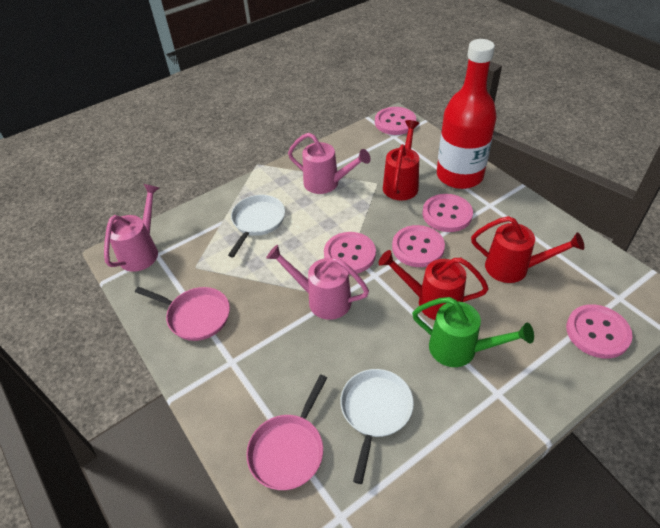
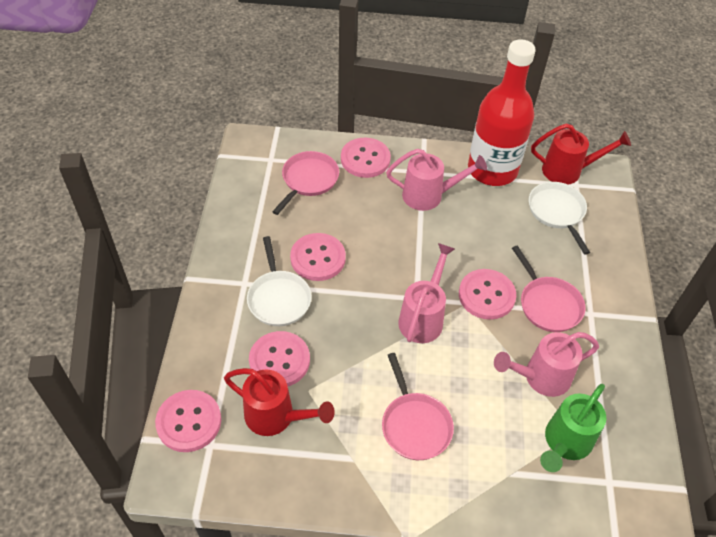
pink pan: 2 -> 3
red watering can: 3 -> 2

